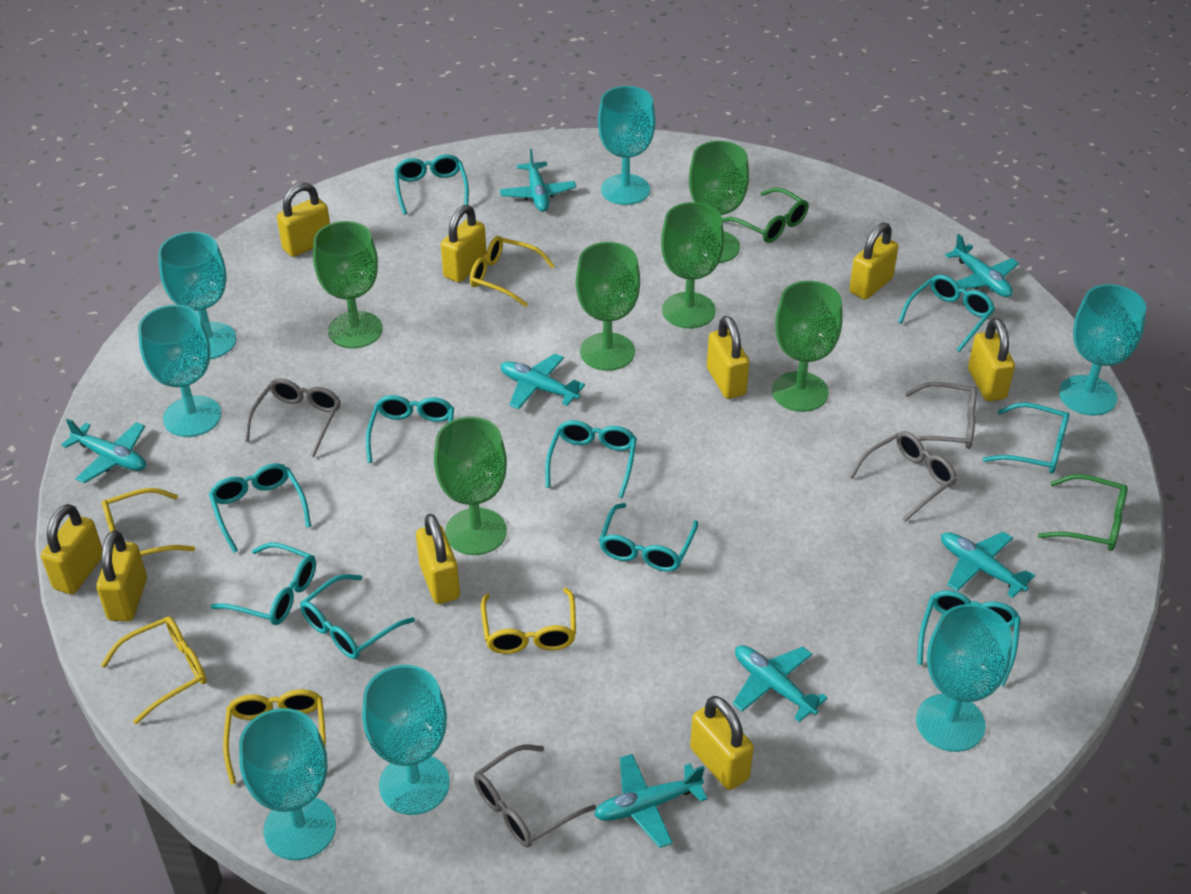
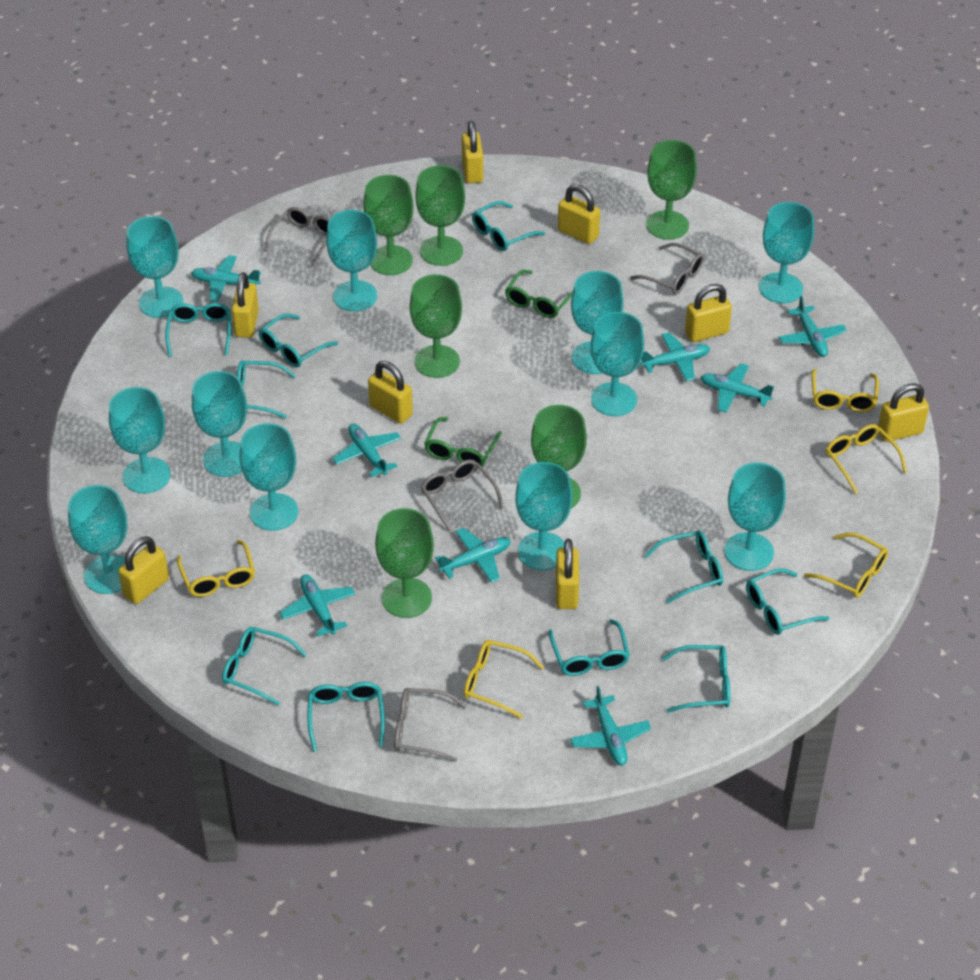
turquoise goblet: 7 -> 11
turquoise plane: 7 -> 8
yellow padlock: 9 -> 8

